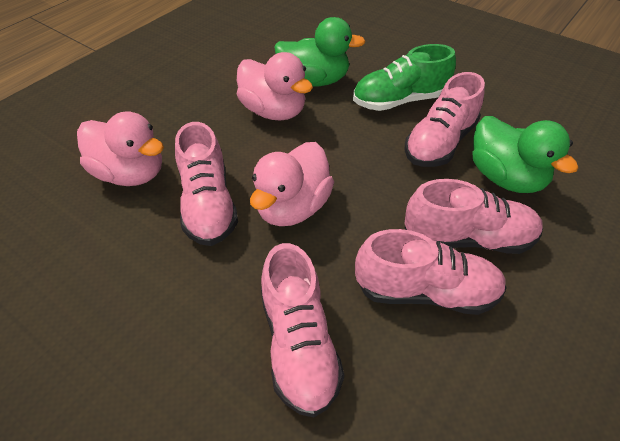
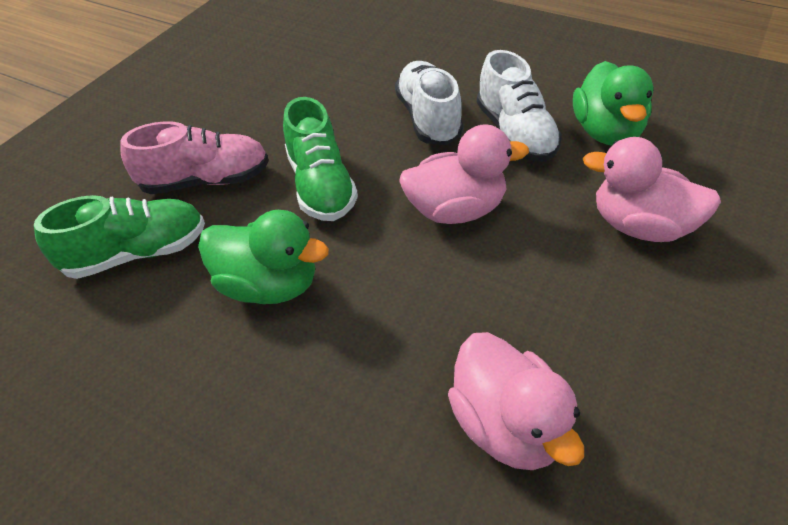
green shoe: 1 -> 2
pink shoe: 5 -> 1
white shoe: 0 -> 2

